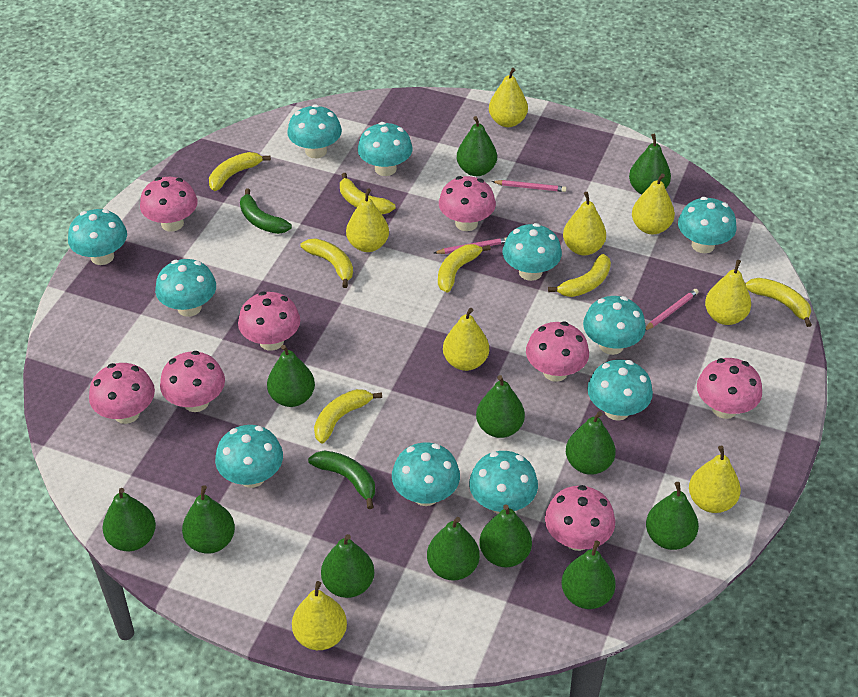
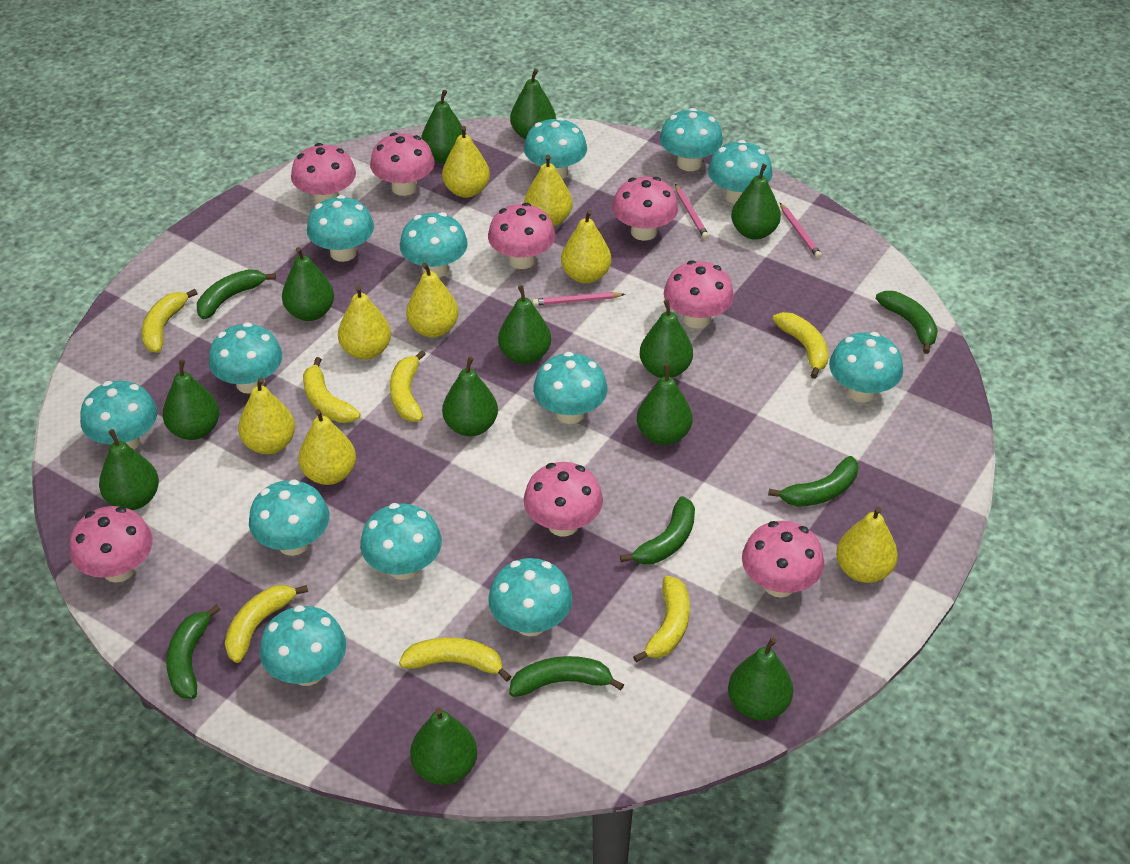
green banana: 2 -> 6
turquoise mushroom: 11 -> 13

